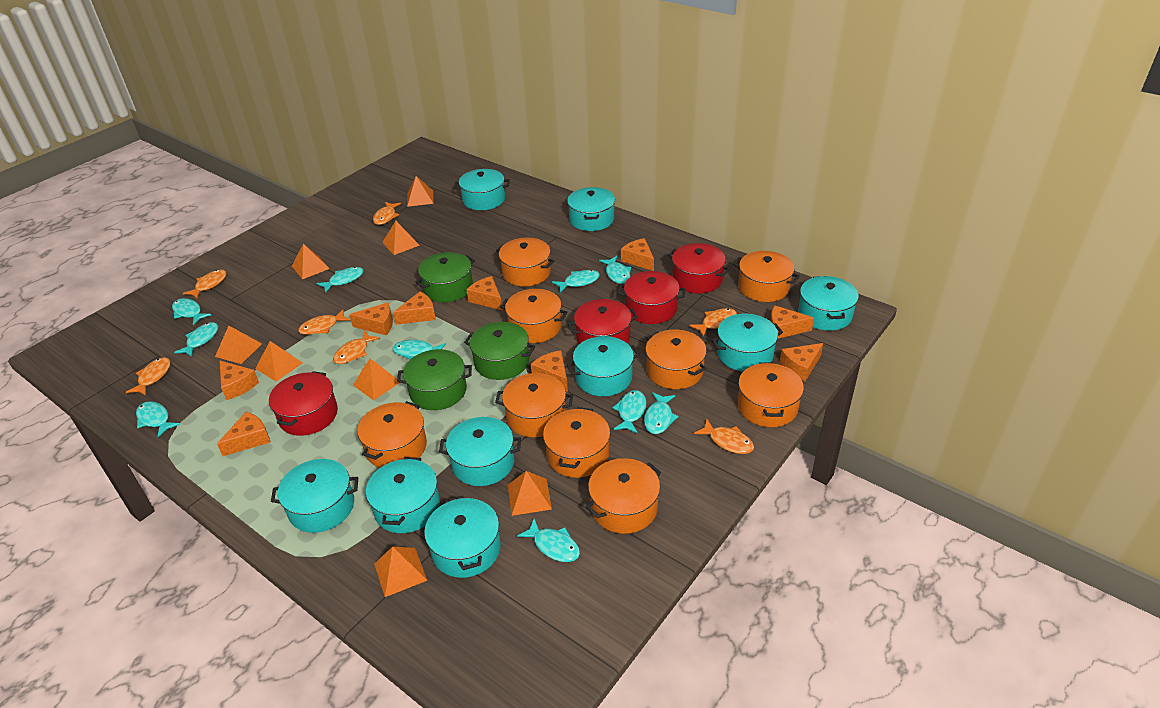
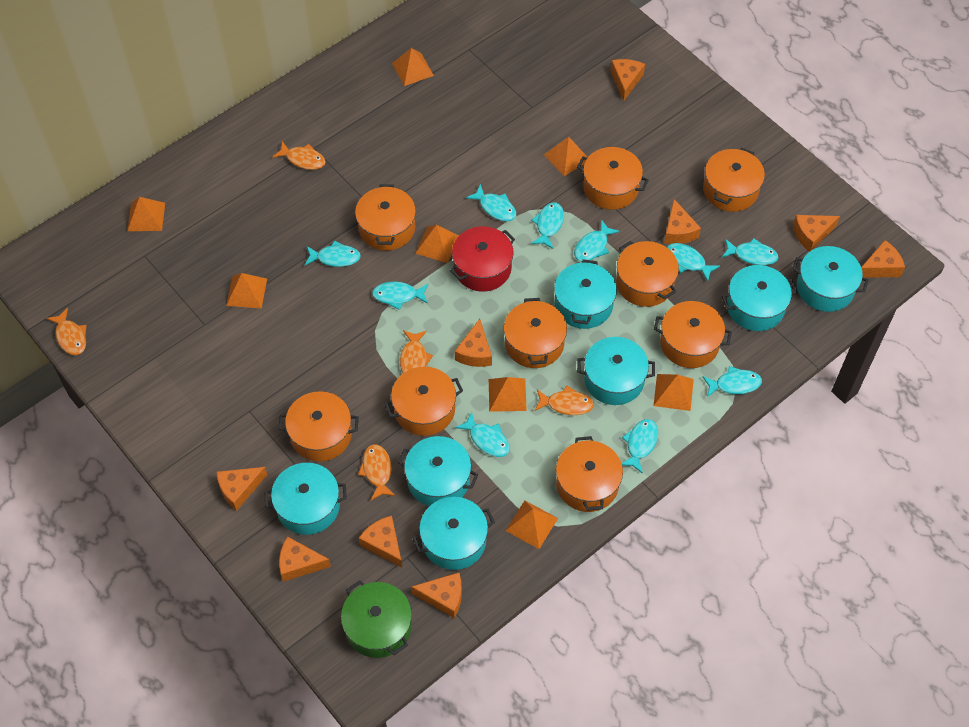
green pot: 3 -> 1
orange fish: 7 -> 5
red pot: 4 -> 1
turquoise pot: 9 -> 7

